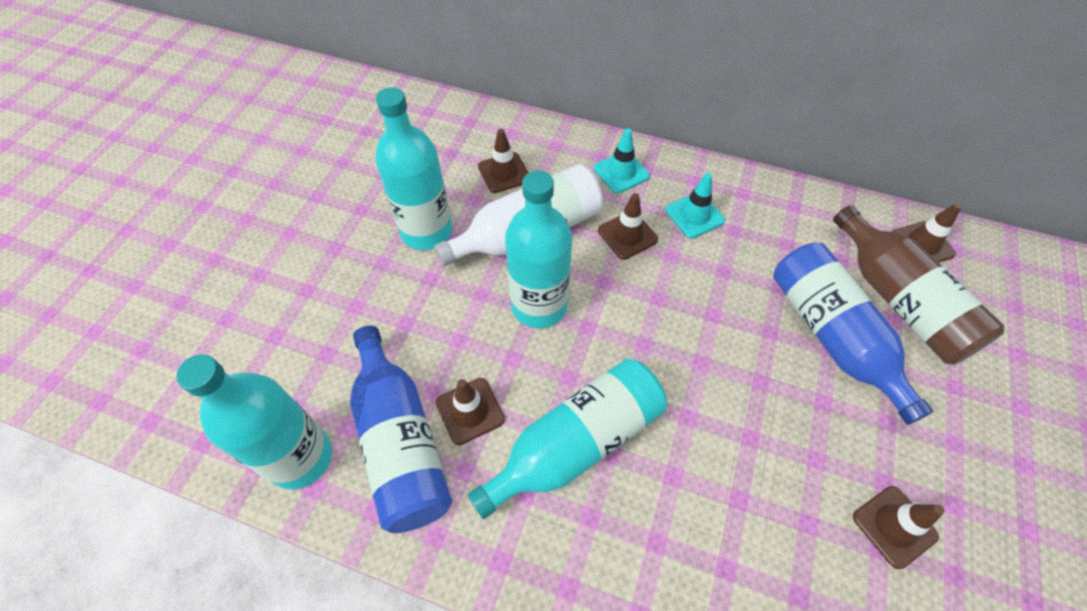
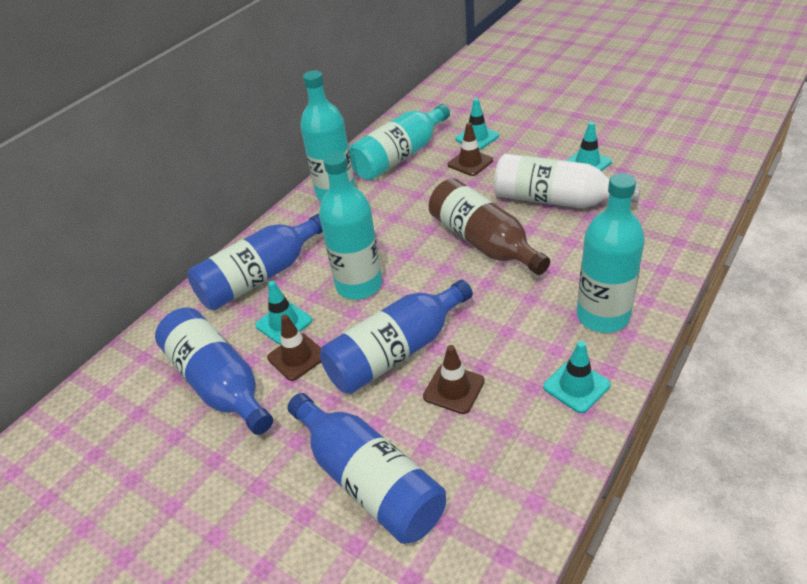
blue bottle: 2 -> 4
brown traffic cone: 5 -> 3
turquoise traffic cone: 2 -> 4

